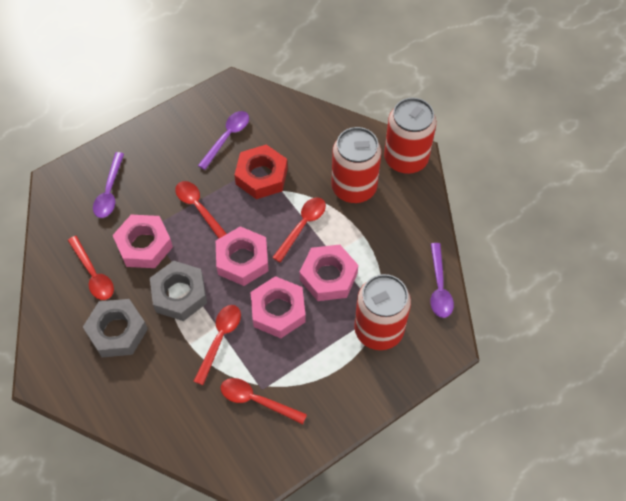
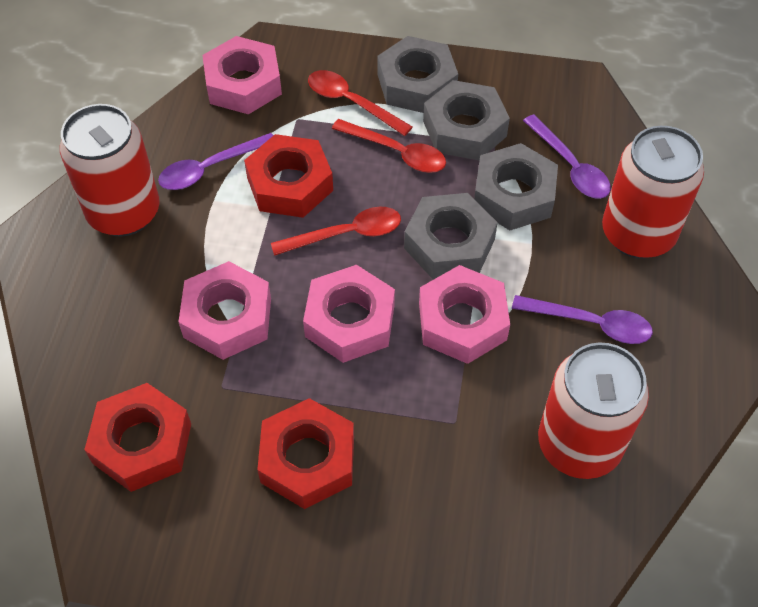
grey nut: 2 -> 4
red nut: 1 -> 3
red spoon: 5 -> 3

